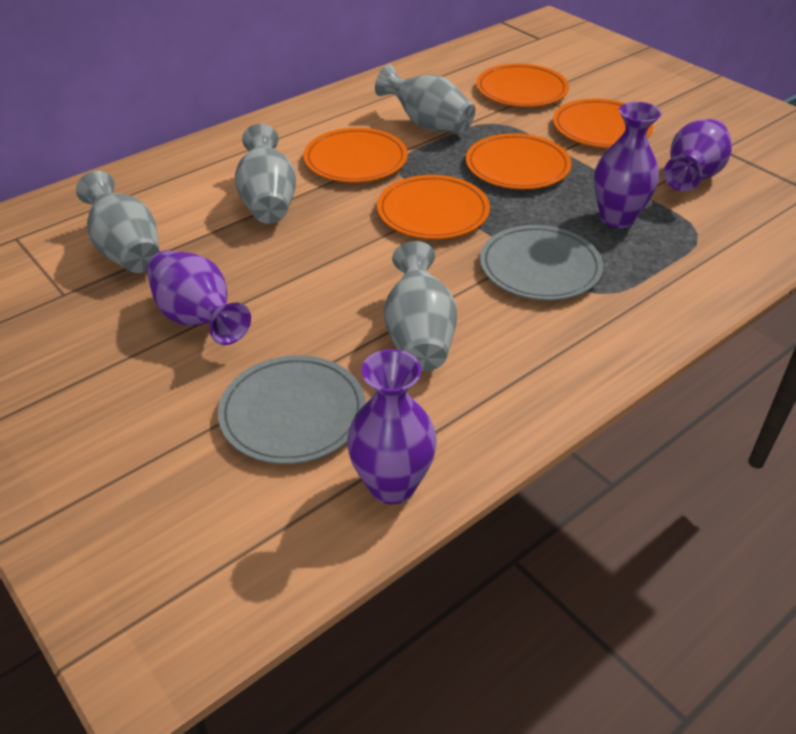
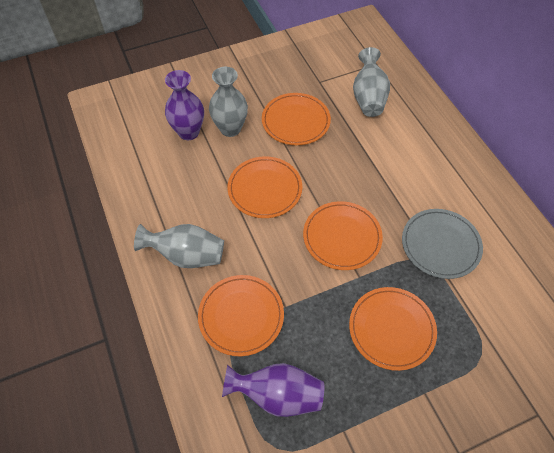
grey plate: 2 -> 1
grey vase: 4 -> 3
purple vase: 4 -> 2

